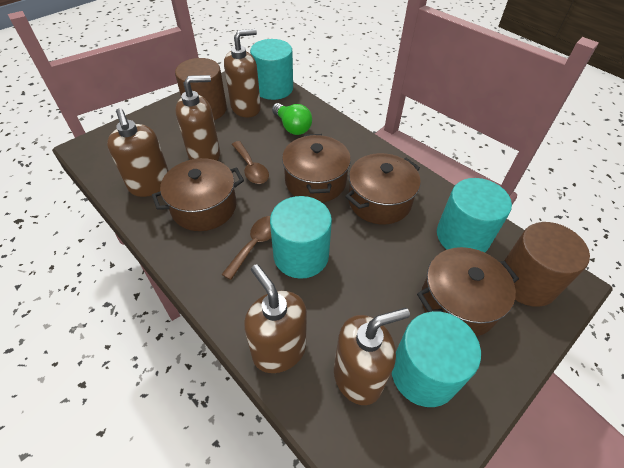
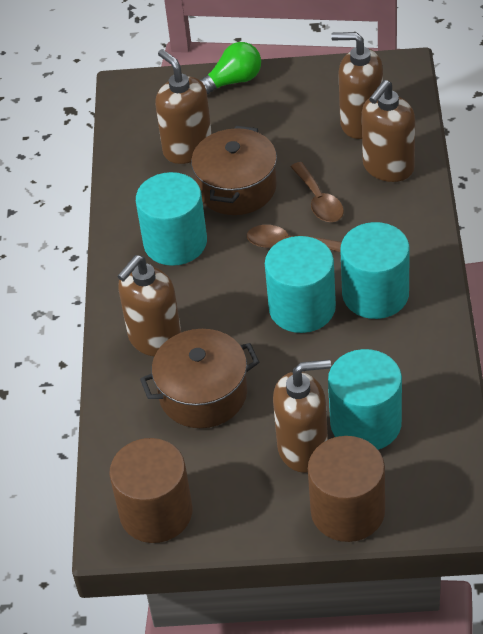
brown pot: 4 -> 2

